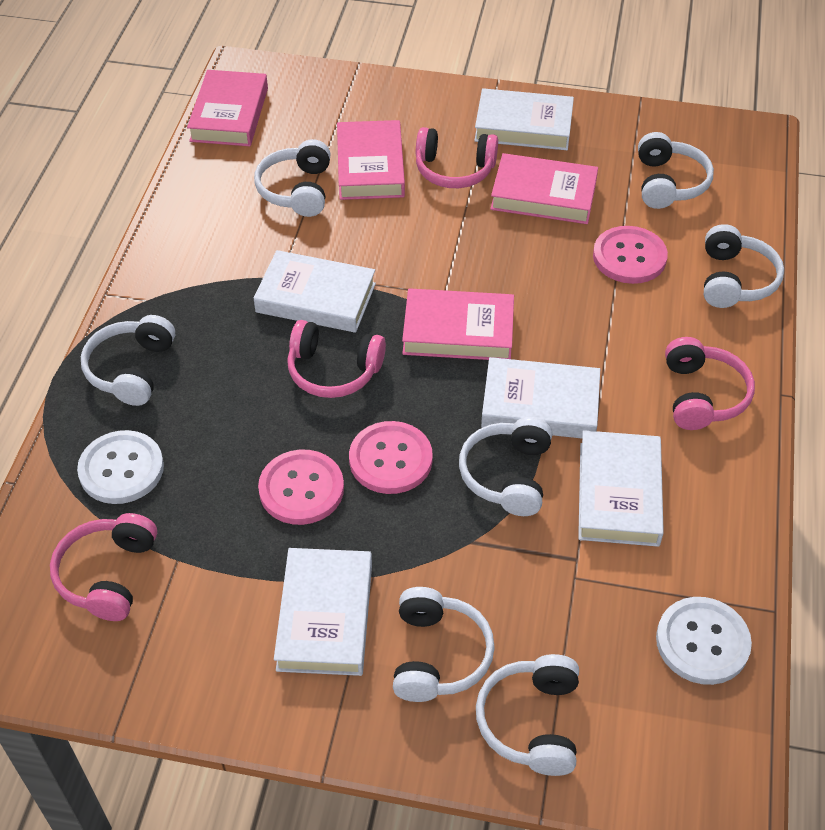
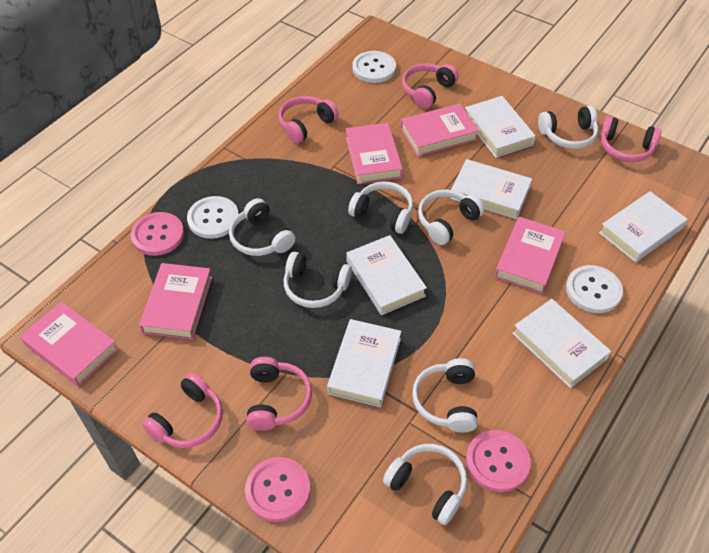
pink book: 4 -> 5
pink headphones: 4 -> 5
white book: 5 -> 6
white button: 2 -> 3

